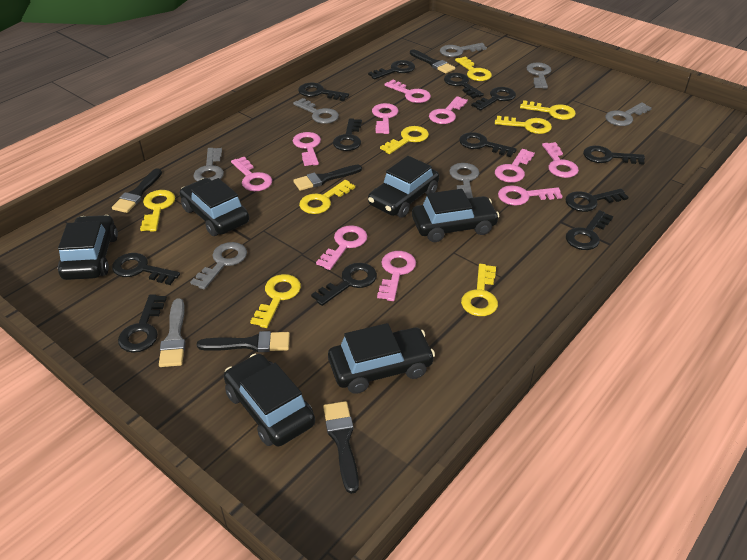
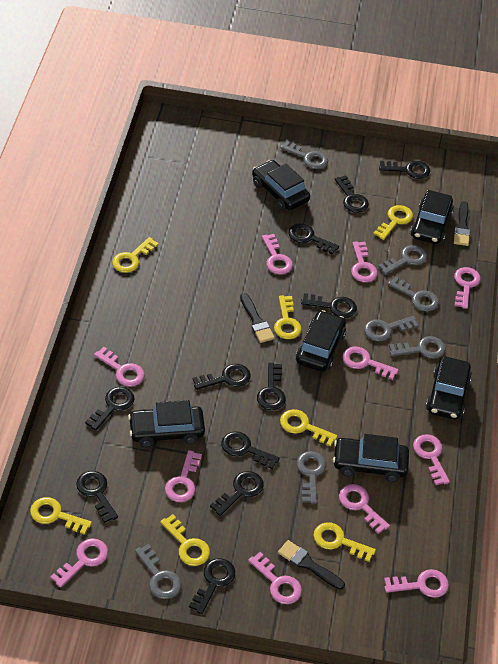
black brush: 5 -> 3
black key: 12 -> 11
grey brush: 1 -> 0
pink key: 10 -> 11
yellow key: 8 -> 7

